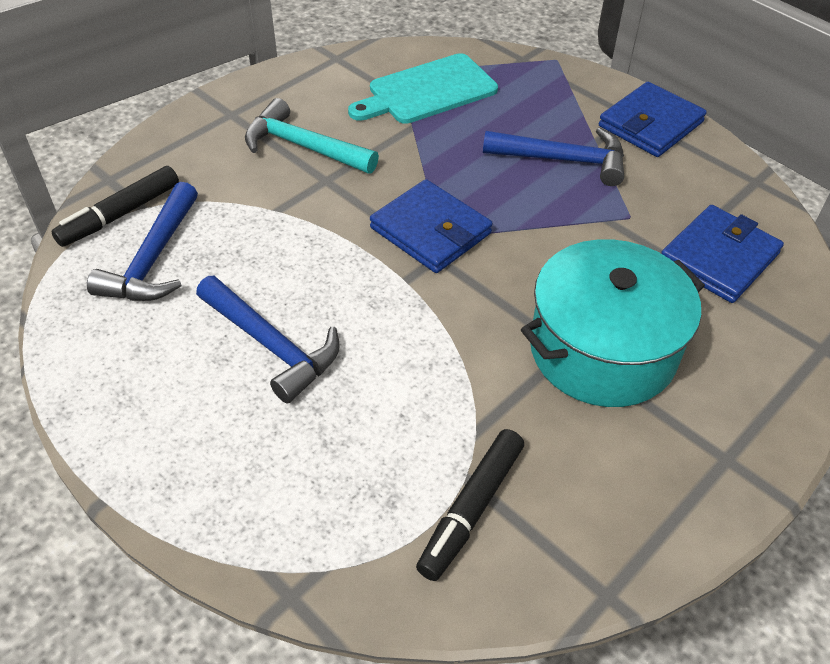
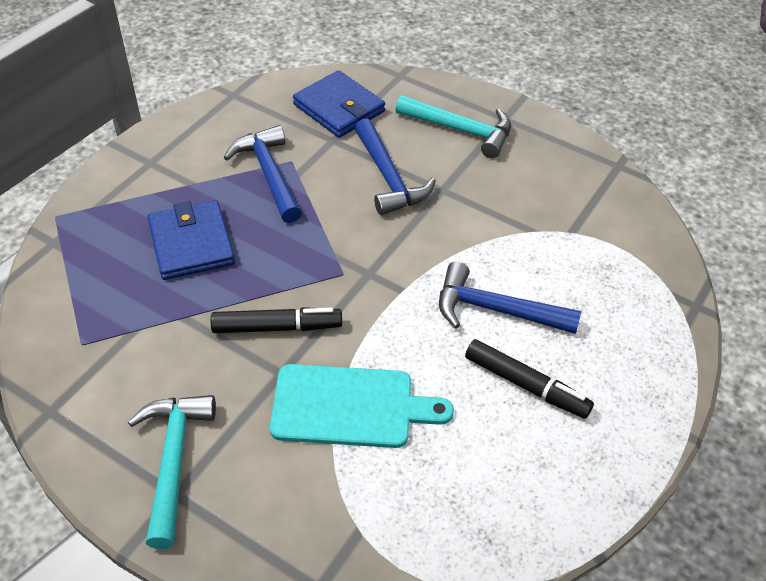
blue wallet: 3 -> 2
turquoise hammer: 1 -> 2
turquoise pot: 1 -> 0

